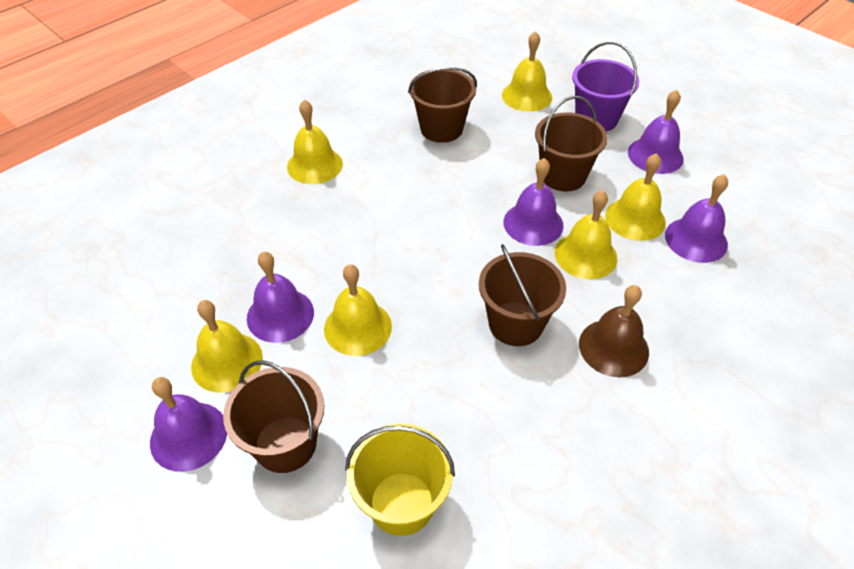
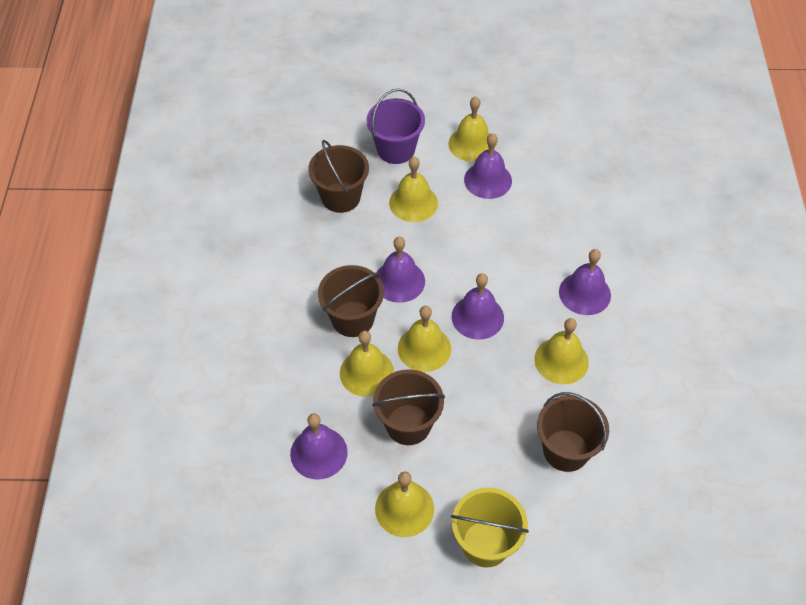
brown bell: 1 -> 0

